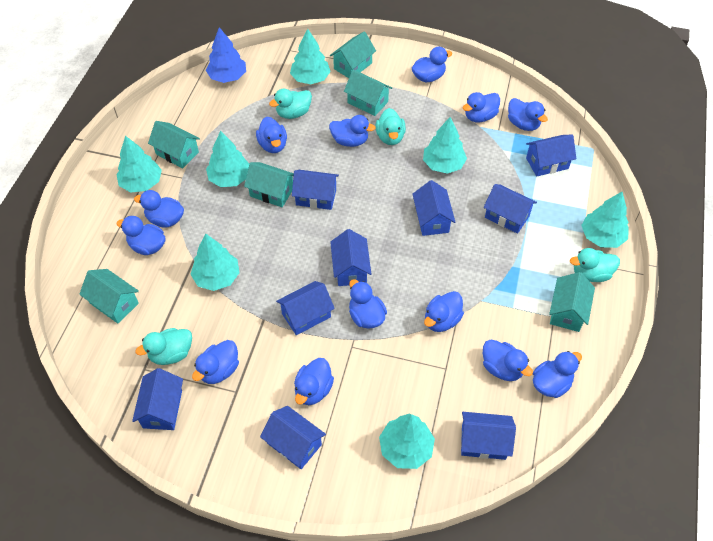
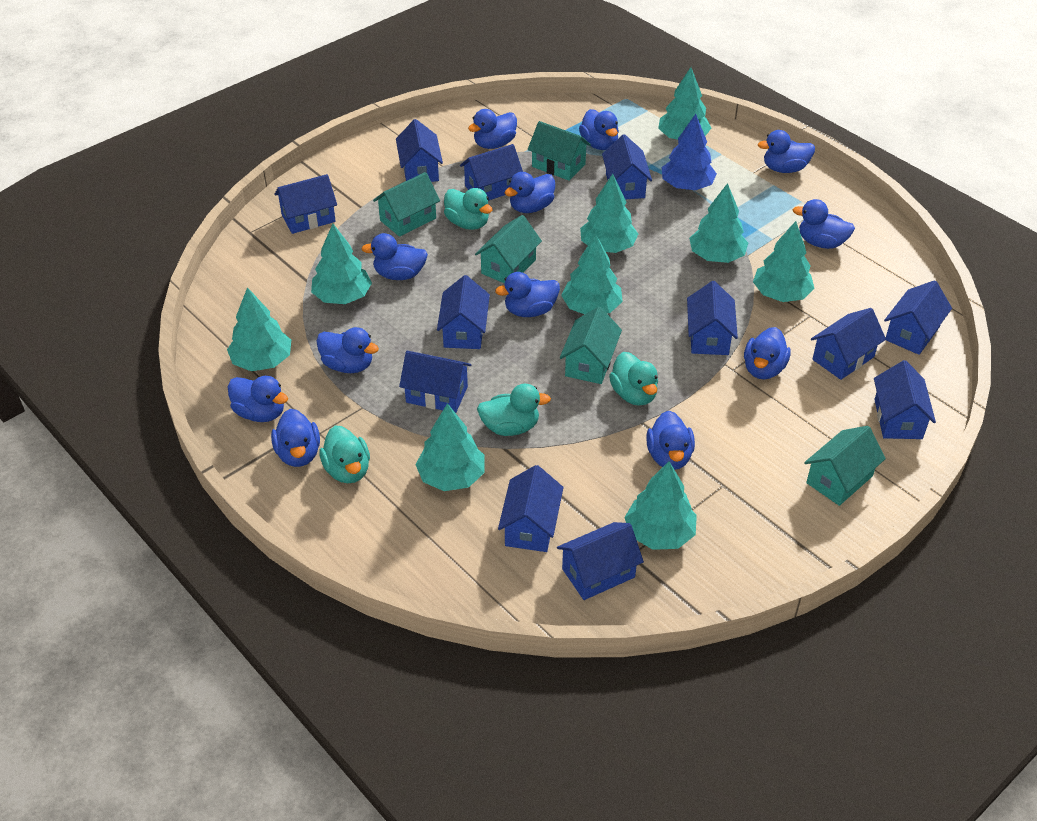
blue duck: 13 -> 12
blue house: 9 -> 12
turquoise house: 6 -> 5
turquoise tree: 7 -> 9

